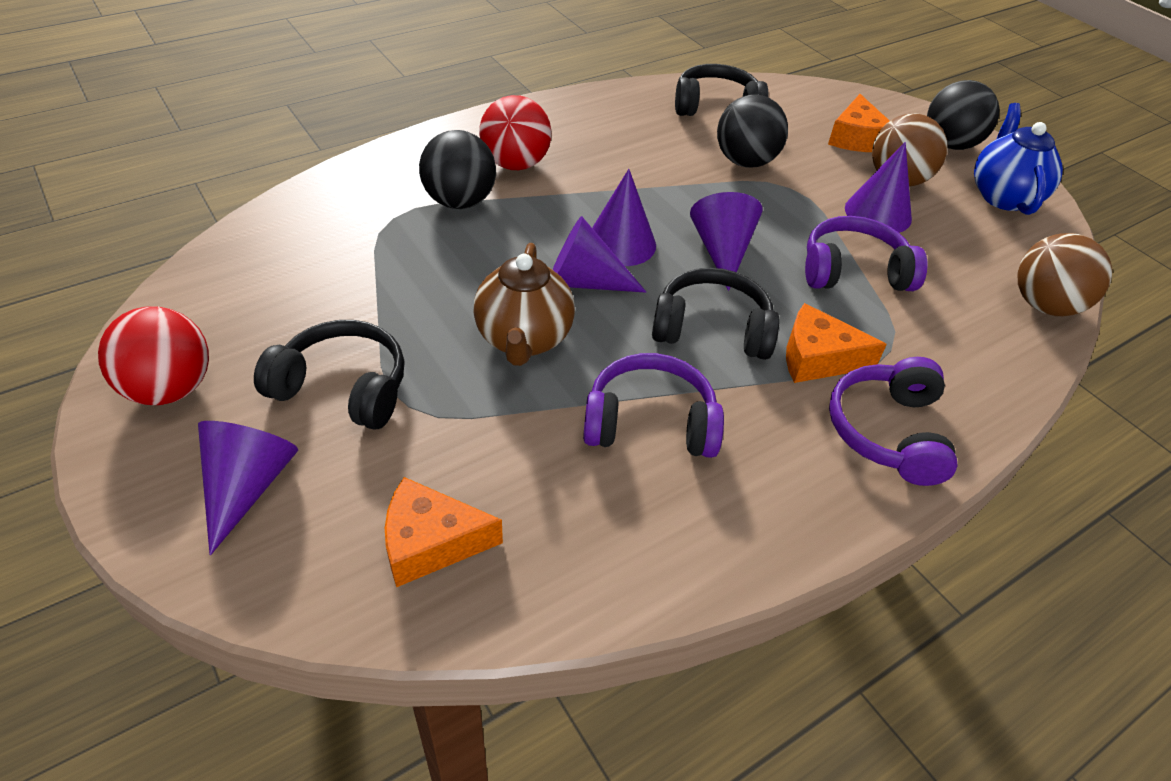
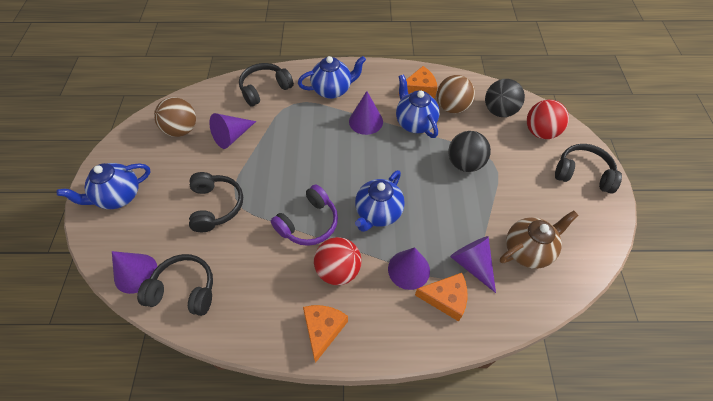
black ball: 3 -> 2
black headphones: 3 -> 4
blue teapot: 1 -> 4
purple headphones: 3 -> 1

